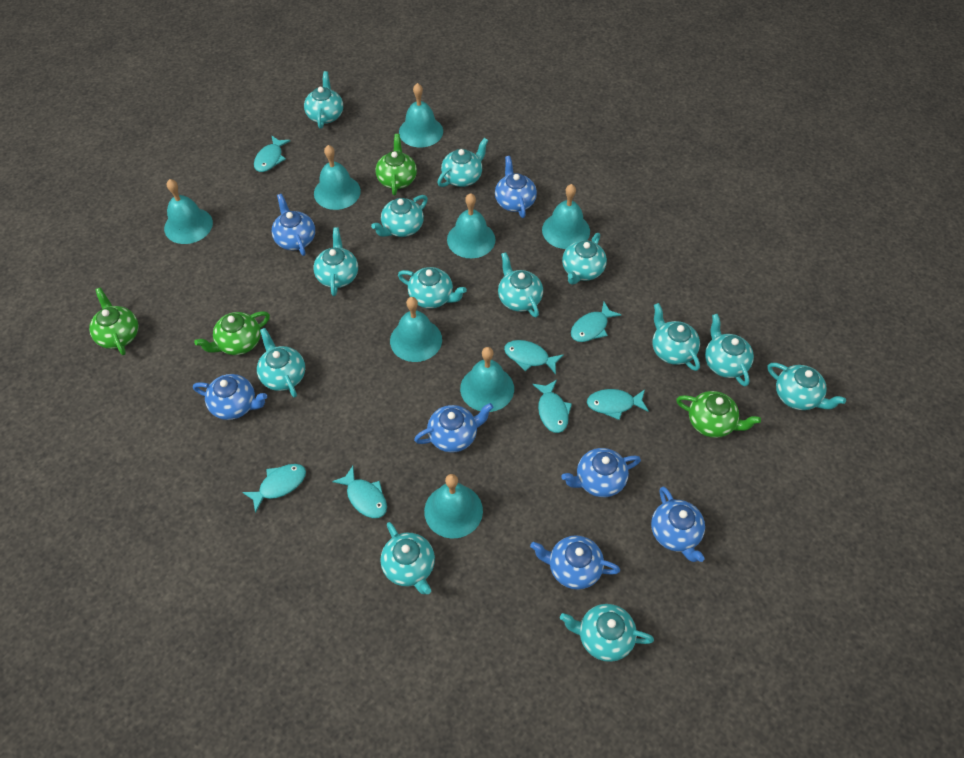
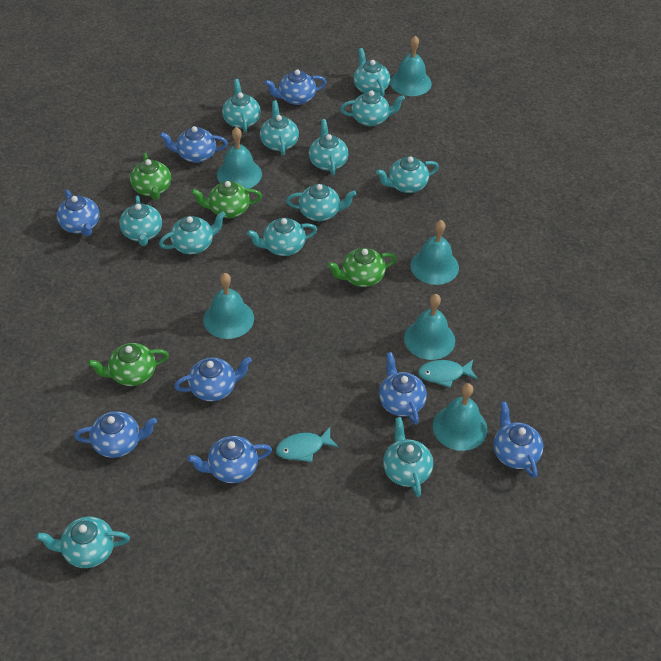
blue teapot: 7 -> 8
turquoise bell: 8 -> 6
turquoise fish: 7 -> 2
turquoise teapot: 13 -> 12

